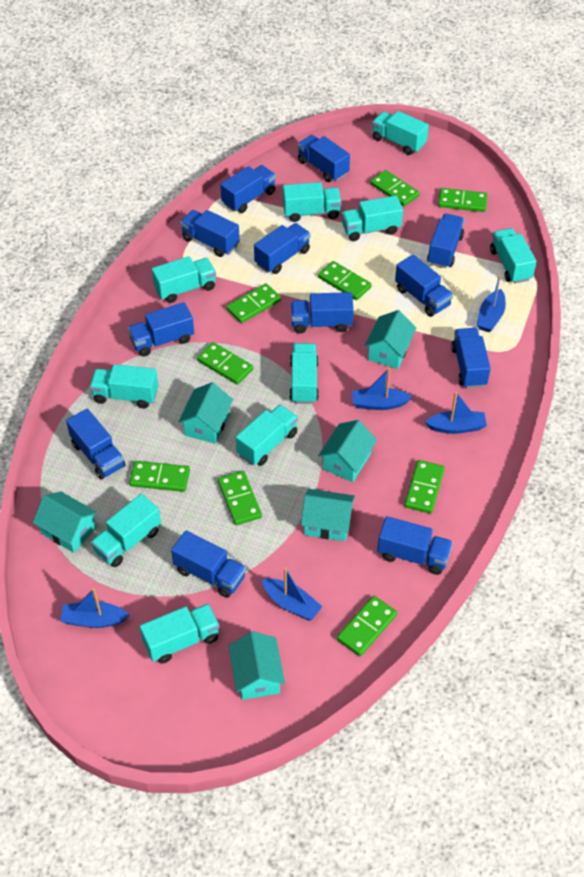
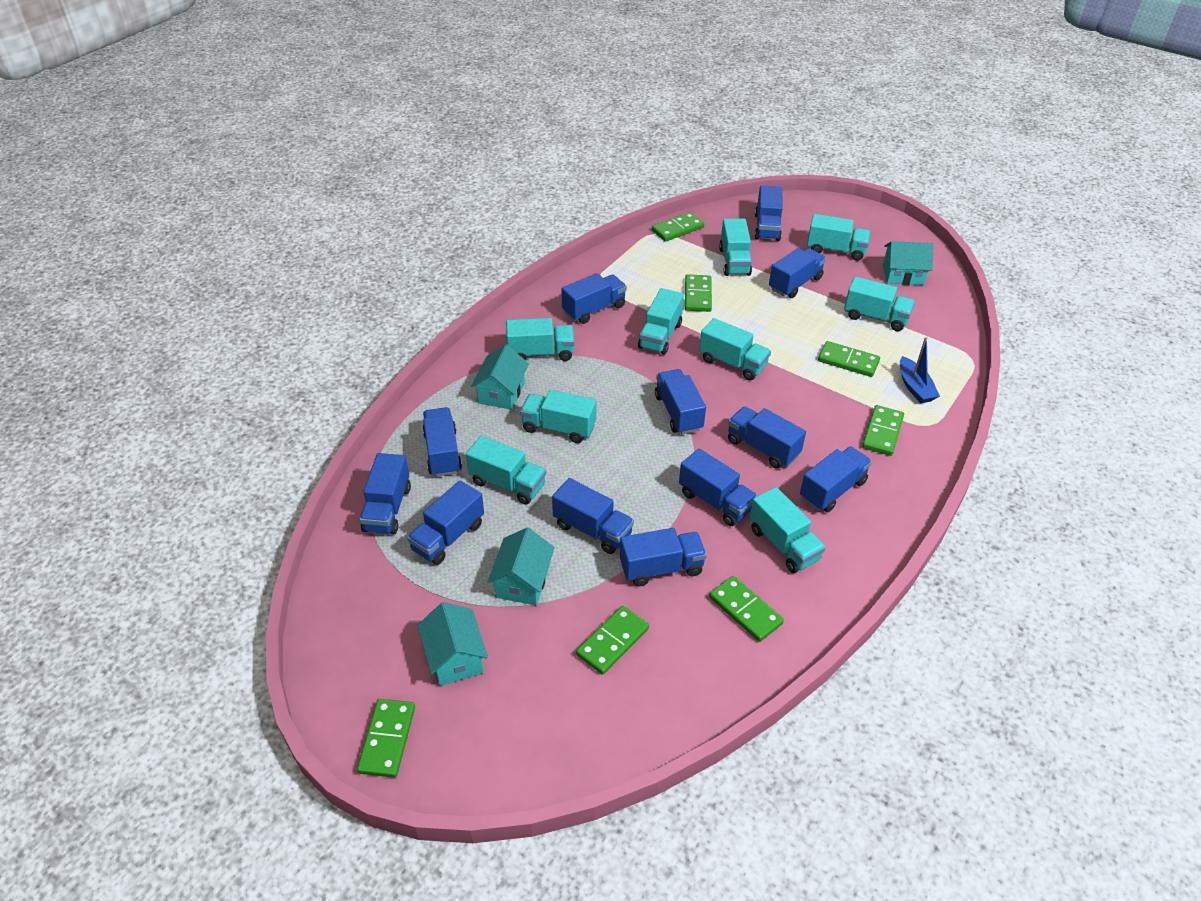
blue boat: 5 -> 1
green domino: 9 -> 7
turquoise house: 6 -> 4
turquoise truck: 10 -> 9

